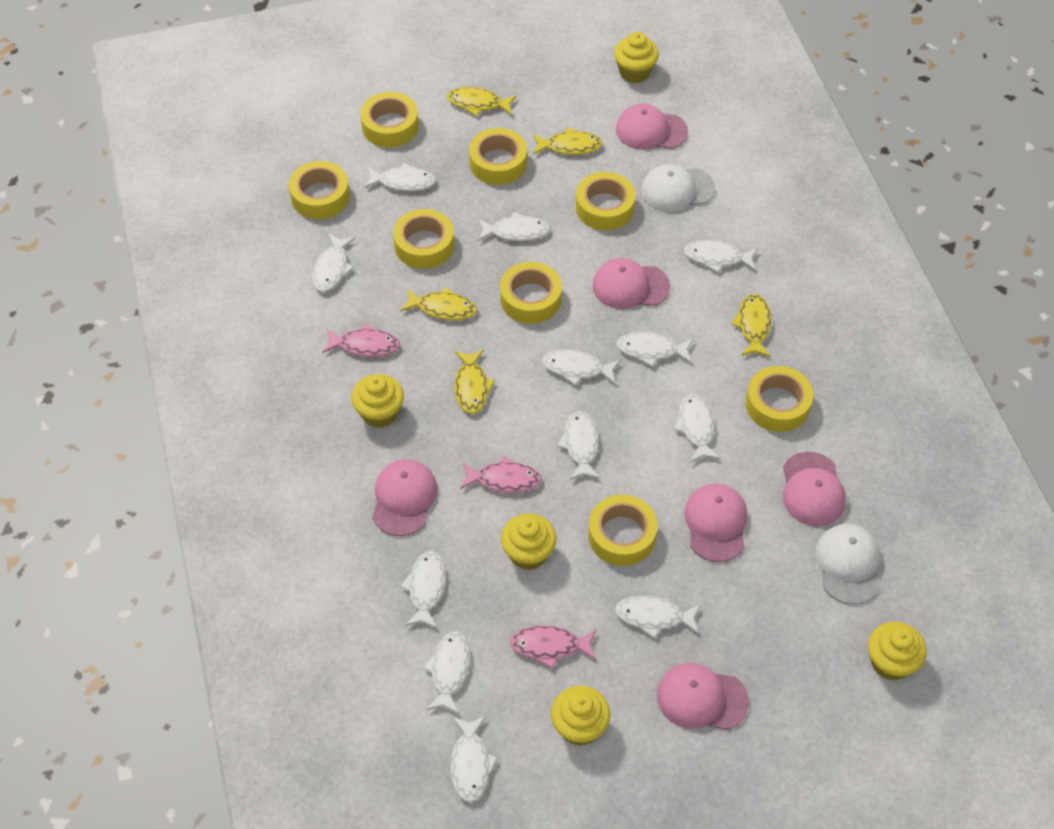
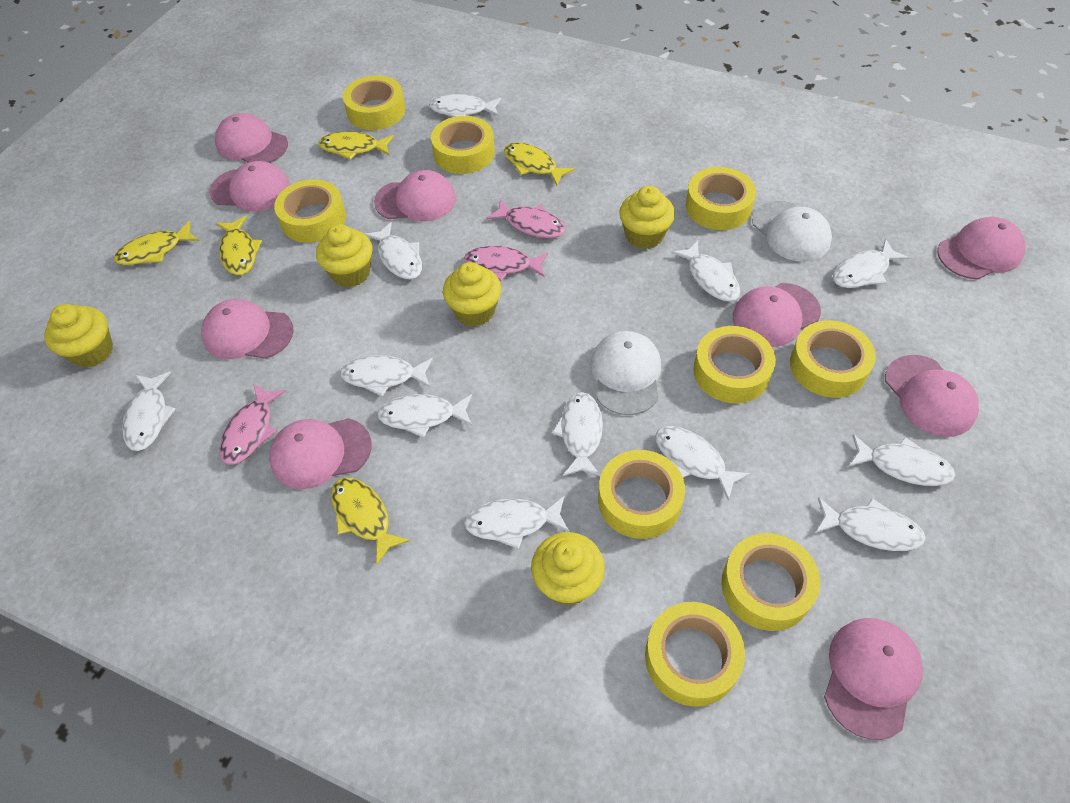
pink cap: 6 -> 9
yellow tape: 8 -> 9

